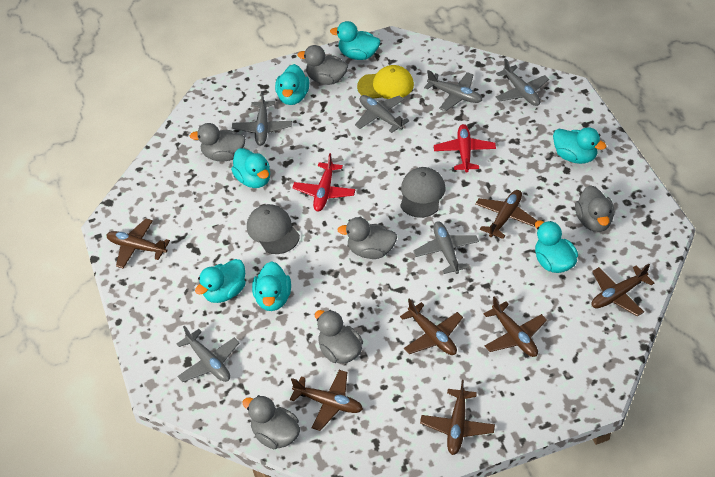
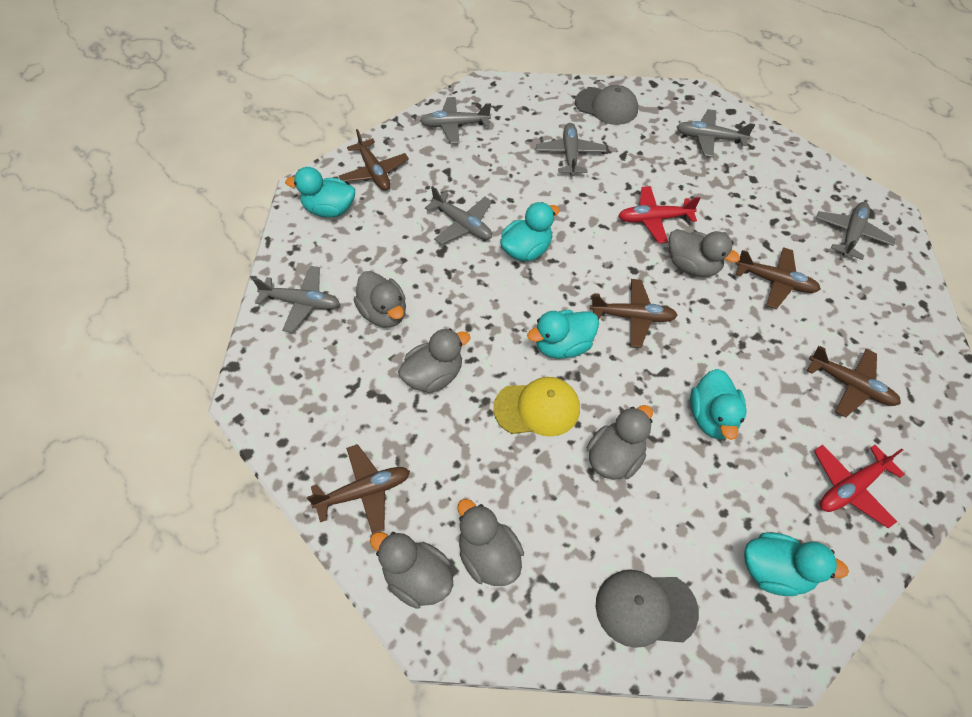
brown plane: 7 -> 5
turquoise duck: 7 -> 5

